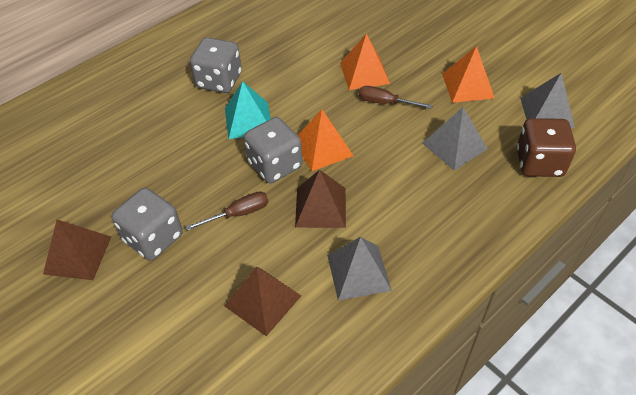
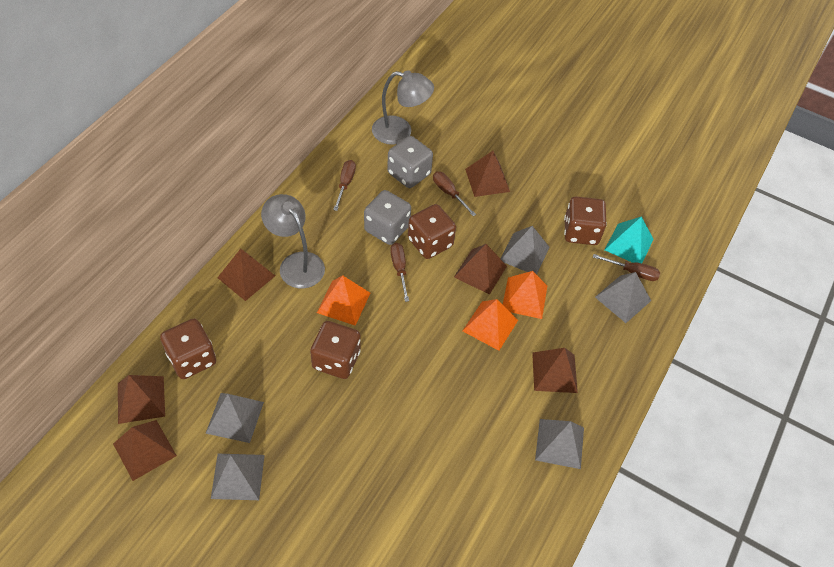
brown dice: 1 -> 4
brown pyramid: 3 -> 6
brown screwdriver: 2 -> 4
grey dice: 3 -> 2
grey lamp: 0 -> 2
grey pyramid: 3 -> 5

